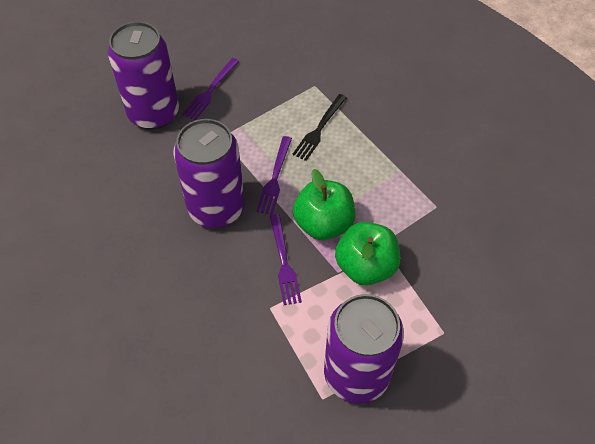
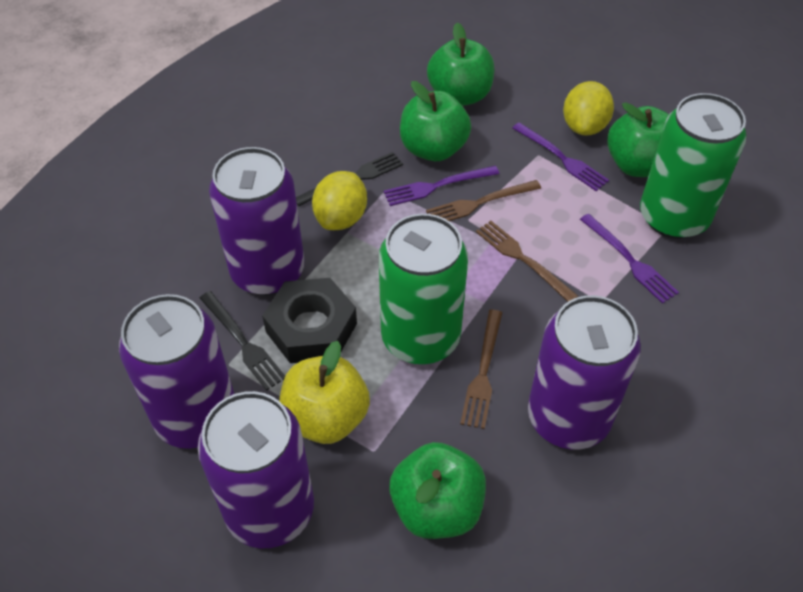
black fork: 1 -> 2
black nut: 0 -> 1
brown fork: 0 -> 3
green apple: 2 -> 4
green can: 0 -> 2
purple can: 3 -> 4
yellow apple: 0 -> 1
yellow lemon: 0 -> 2

